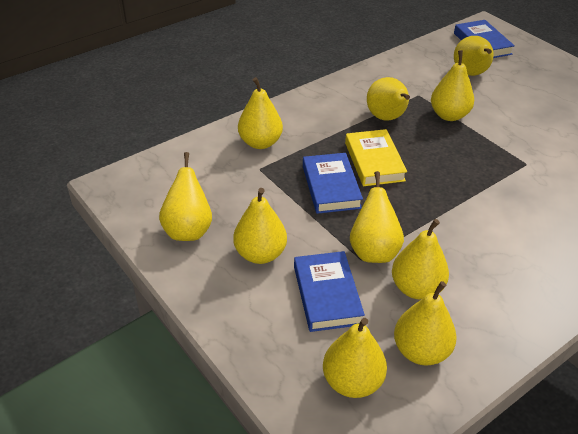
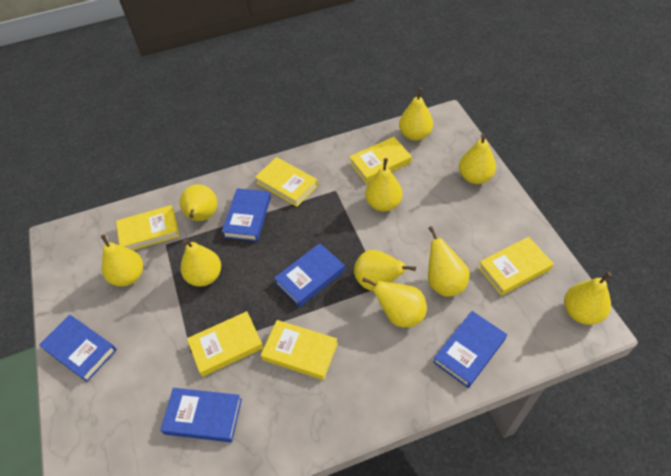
blue book: 3 -> 5
yellow book: 1 -> 6

